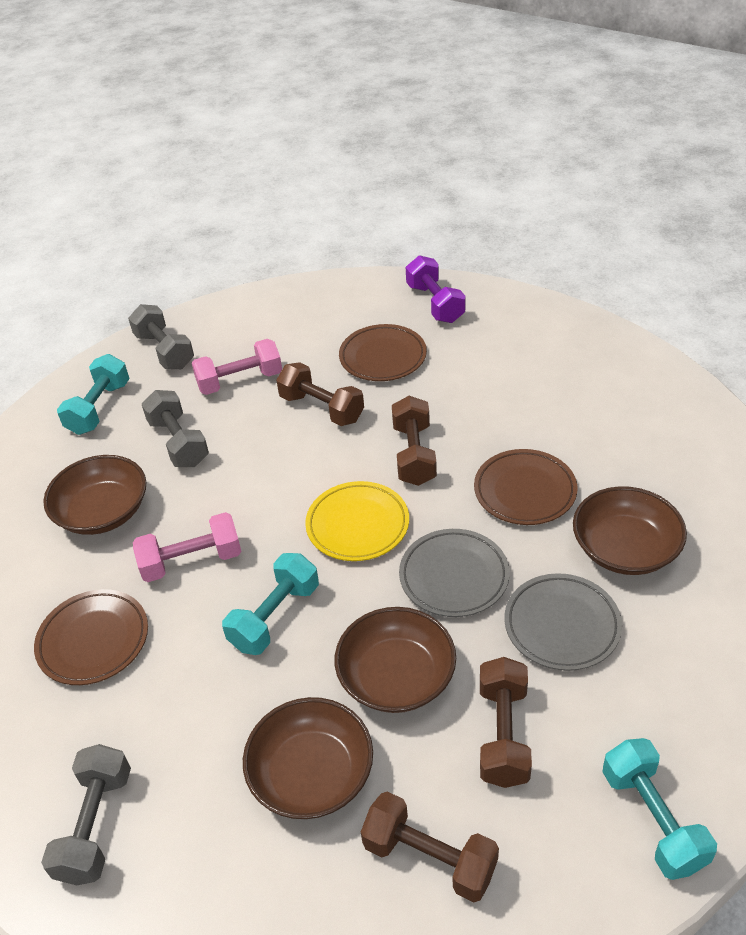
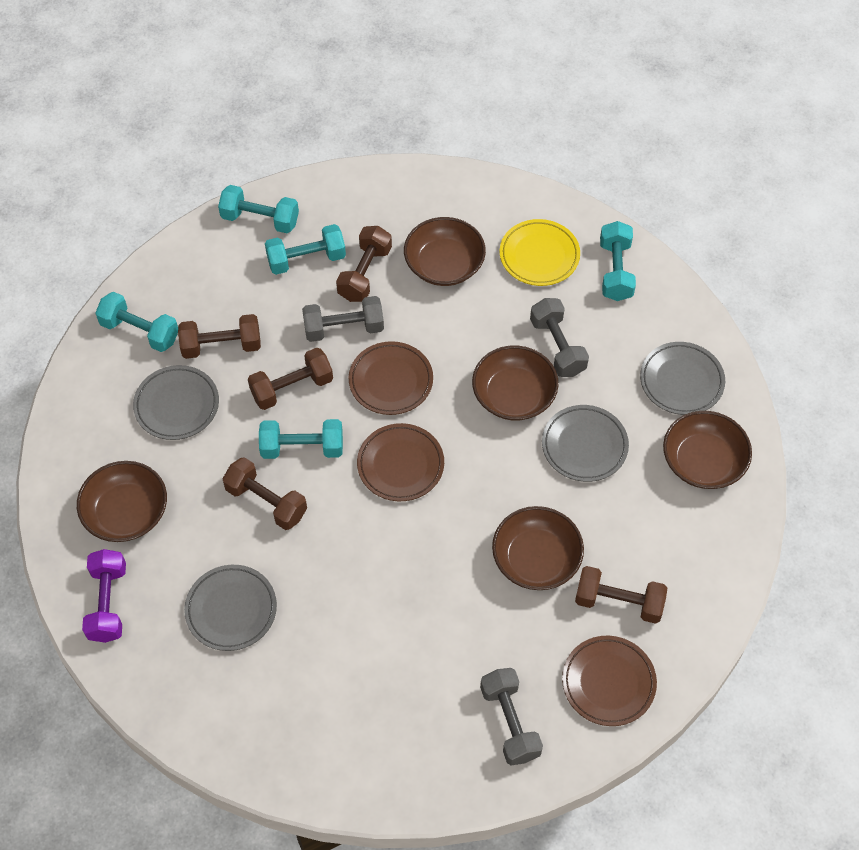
brown bowl: 4 -> 5
brown dumbbell: 4 -> 5
grey plate: 2 -> 4
pink dumbbell: 2 -> 0
turquoise dumbbell: 3 -> 5

